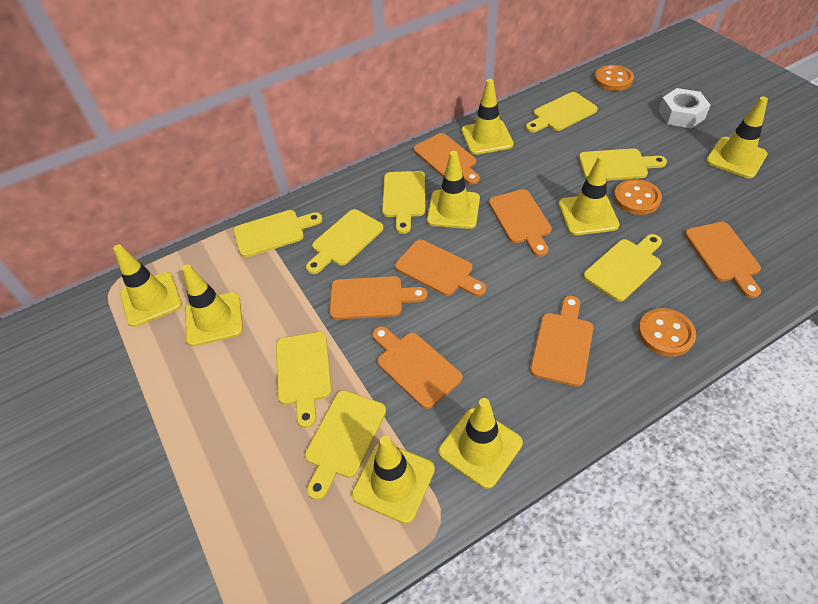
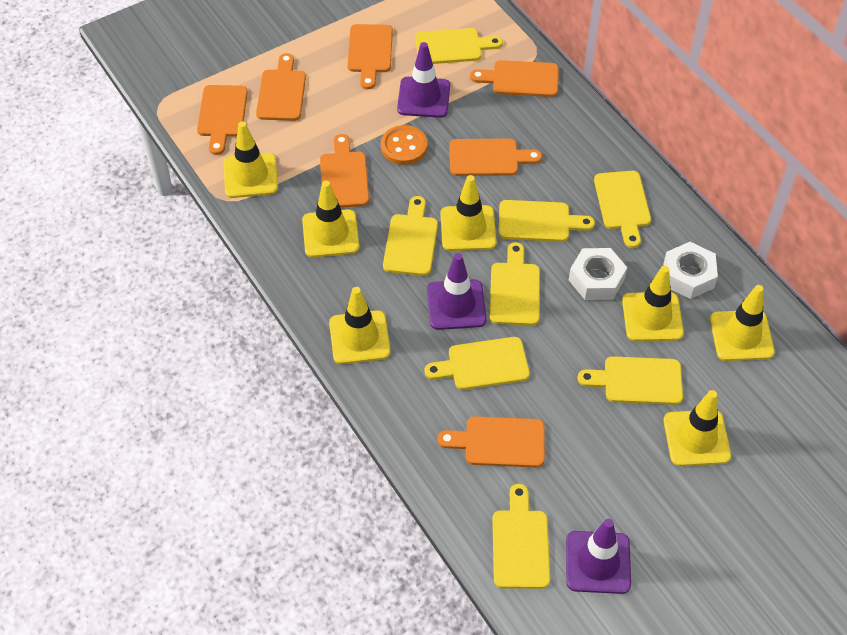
orange button: 3 -> 1
purple traffic cone: 0 -> 3
white nut: 1 -> 2
yellow traffic cone: 8 -> 7

